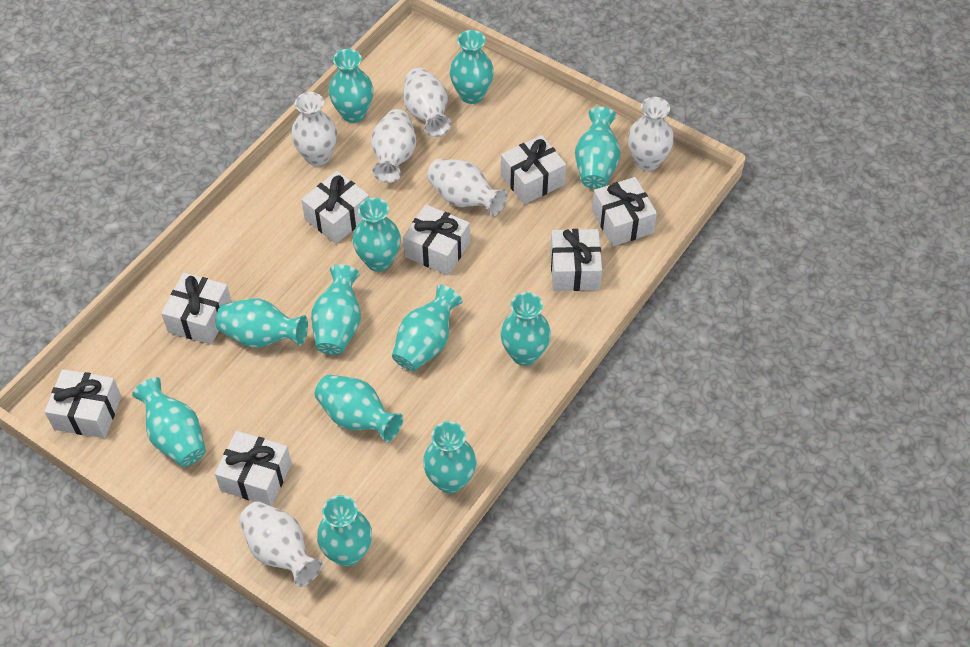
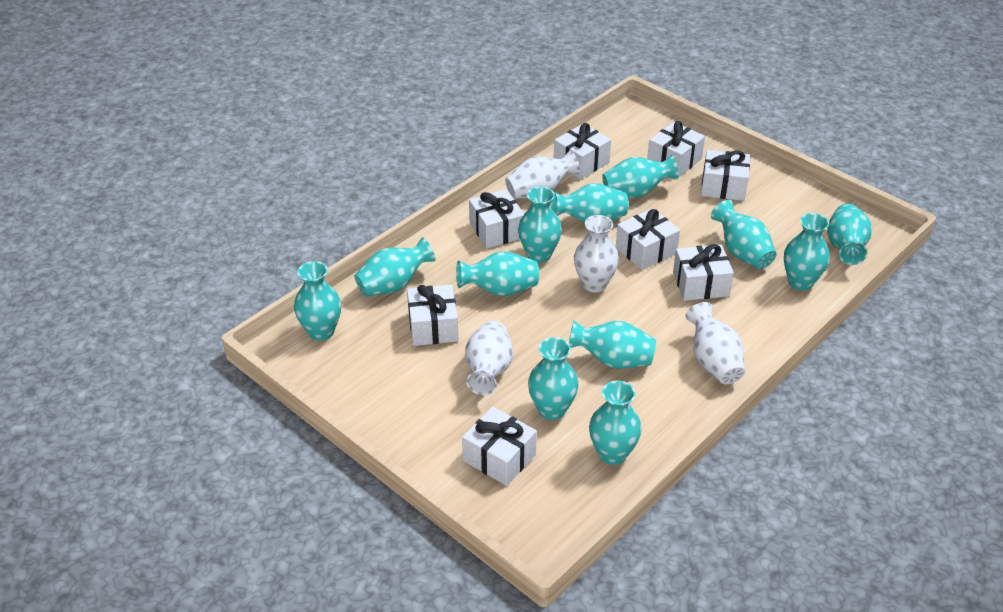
white vase: 6 -> 4

